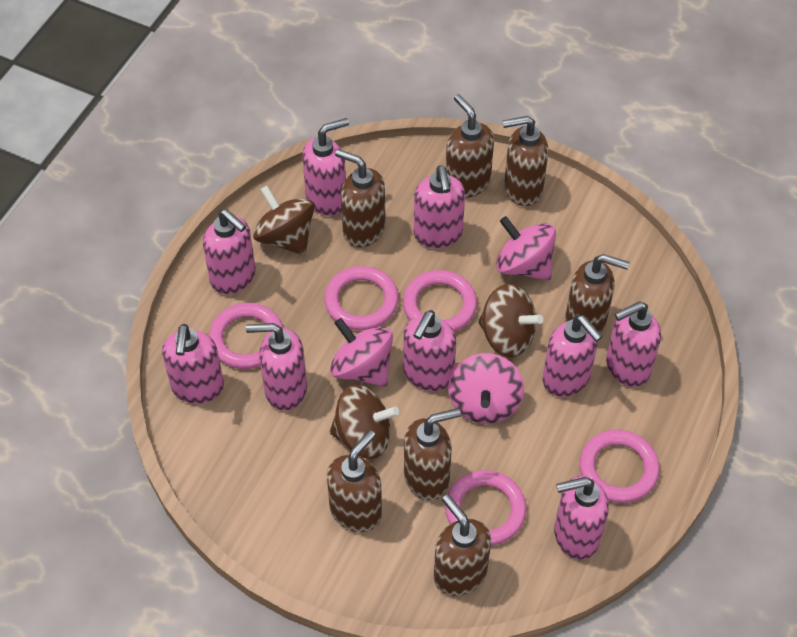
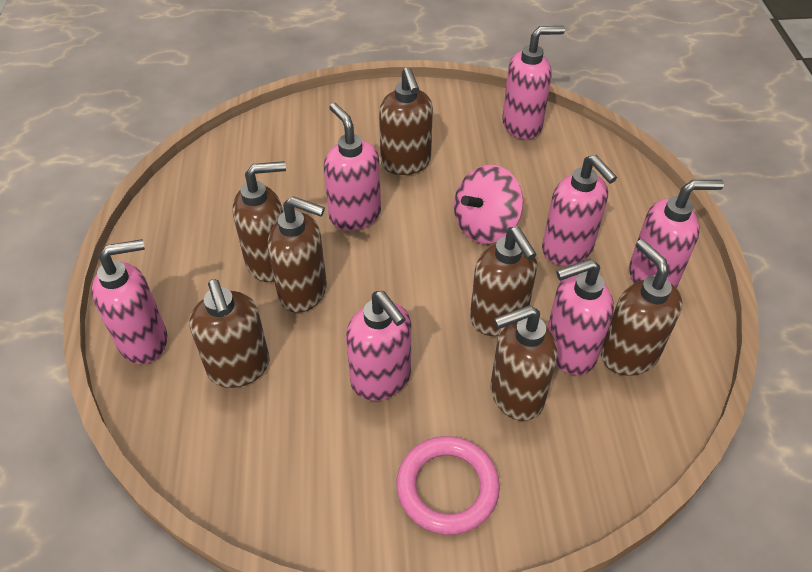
brown spinning top: 3 -> 0
pink ring: 5 -> 1
pink soap dispenser: 9 -> 7
pink spinning top: 3 -> 1

